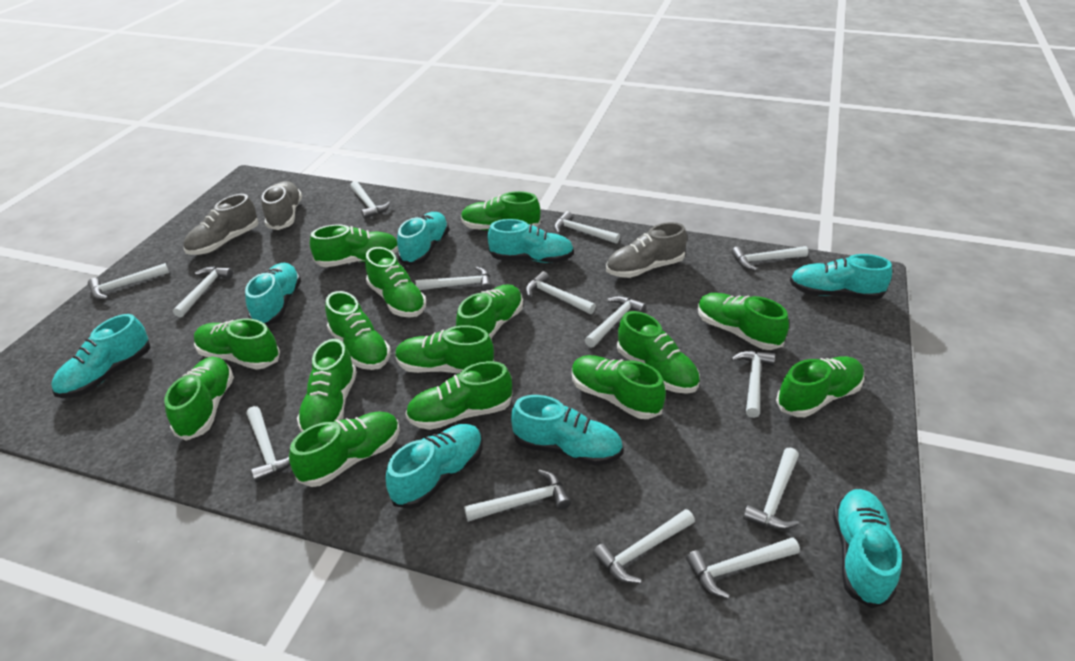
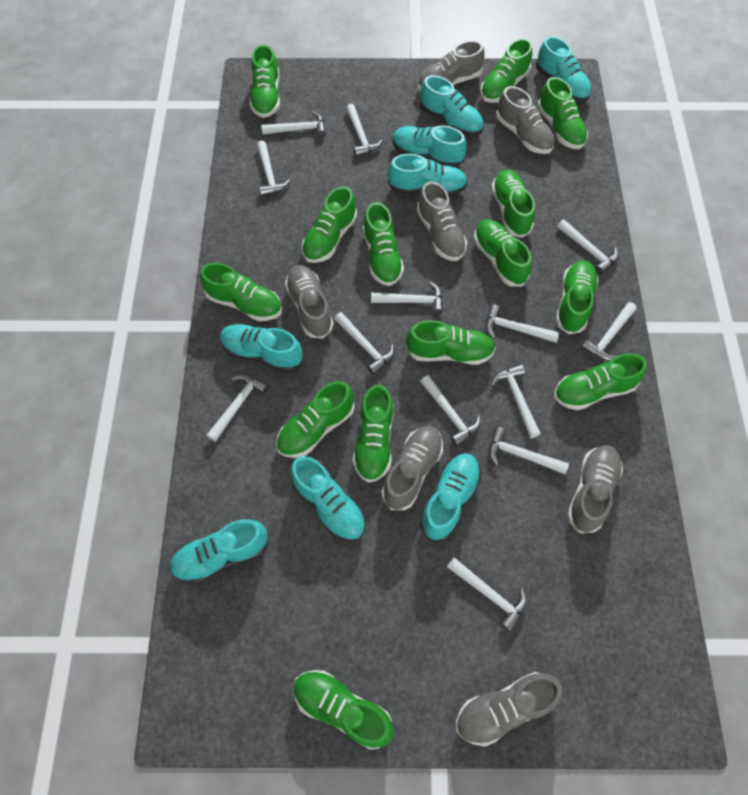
green shoe: 15 -> 14
grey shoe: 3 -> 7
white hammer: 14 -> 13

